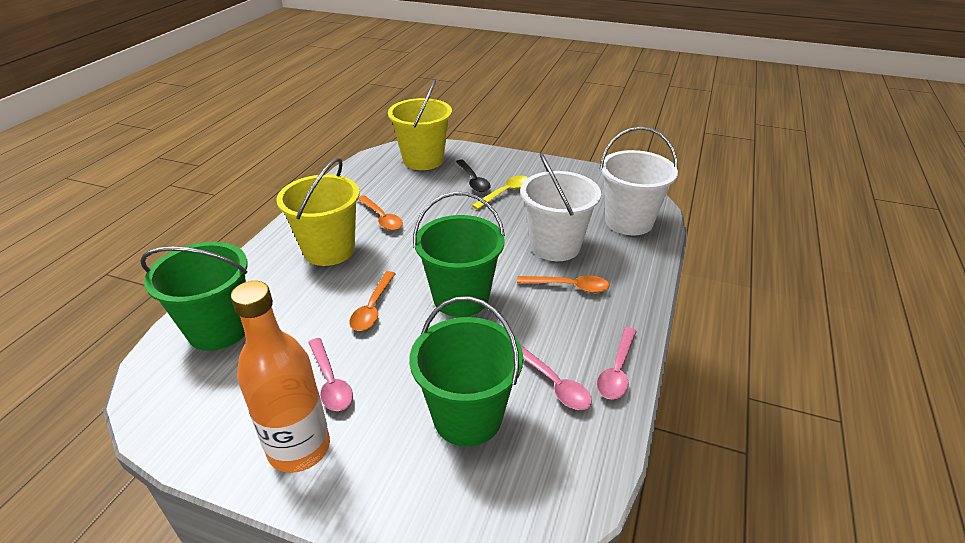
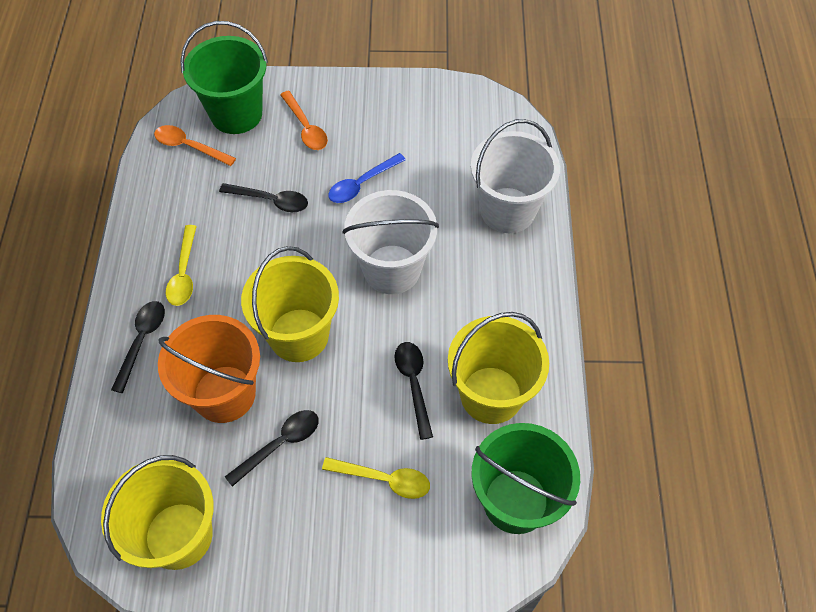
black spoon: 1 -> 4
blue spoon: 0 -> 1
green bucket: 3 -> 2
orange bottle: 1 -> 0
orange bucket: 0 -> 1
orange spoon: 3 -> 2
pink spoon: 3 -> 0
yellow bucket: 2 -> 3
yellow spoon: 1 -> 2

